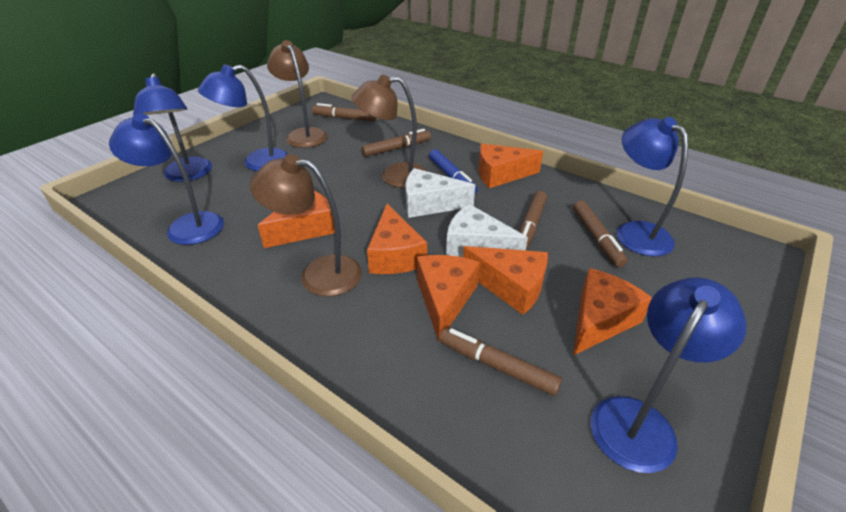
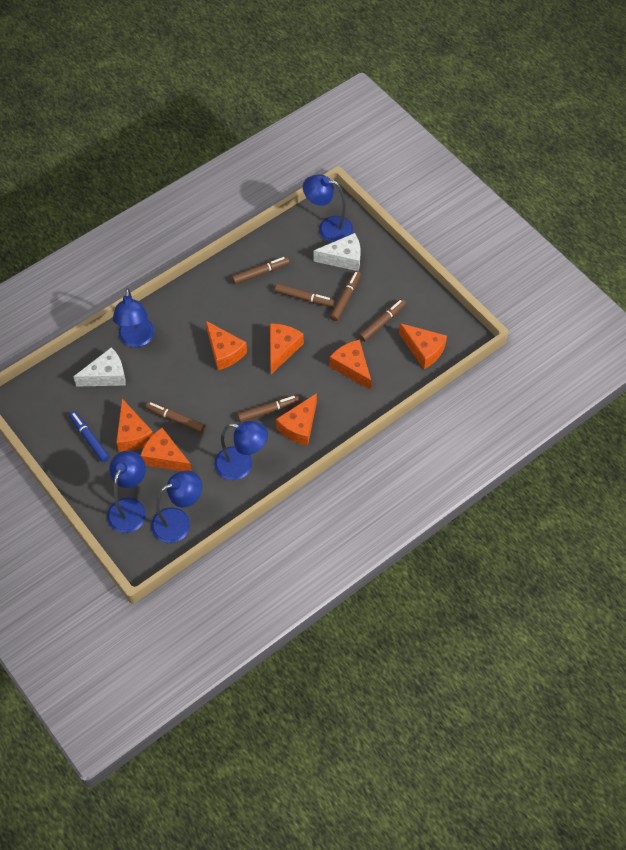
brown lamp: 3 -> 0
brown marker: 5 -> 6
orange cheese: 6 -> 7

